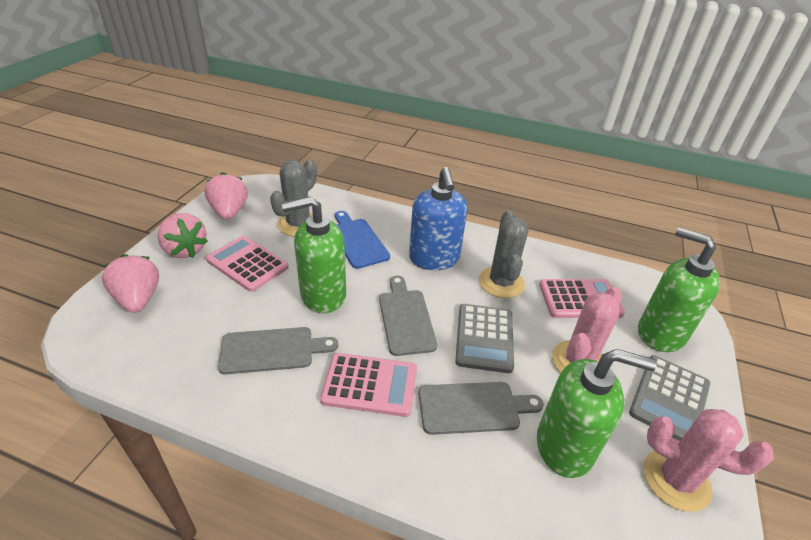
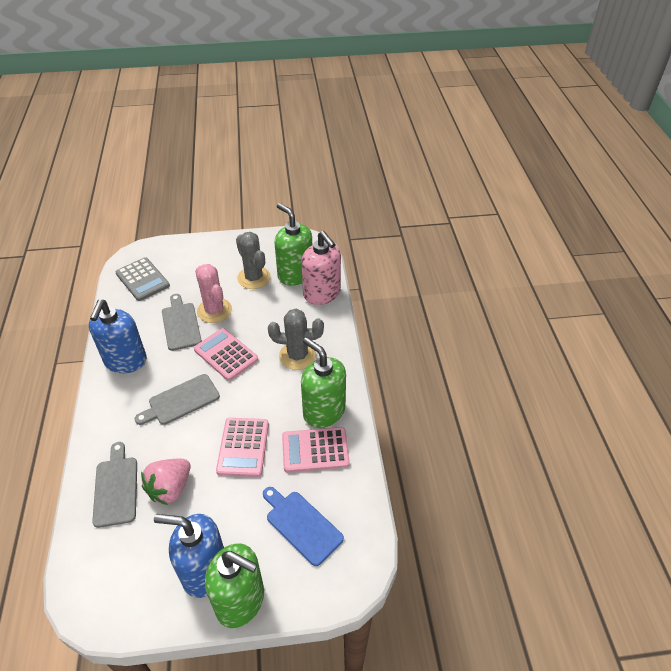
blue soap dispenser: 1 -> 2
grey calculator: 2 -> 1
pink cactus: 2 -> 1
pink soap dispenser: 0 -> 1
pink strawberry: 3 -> 1

